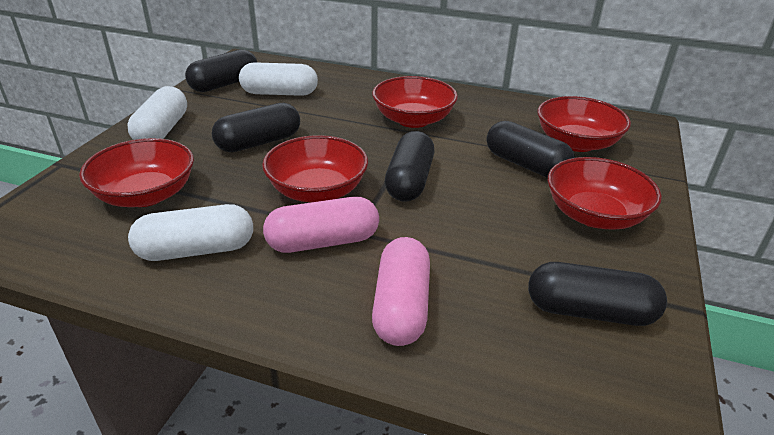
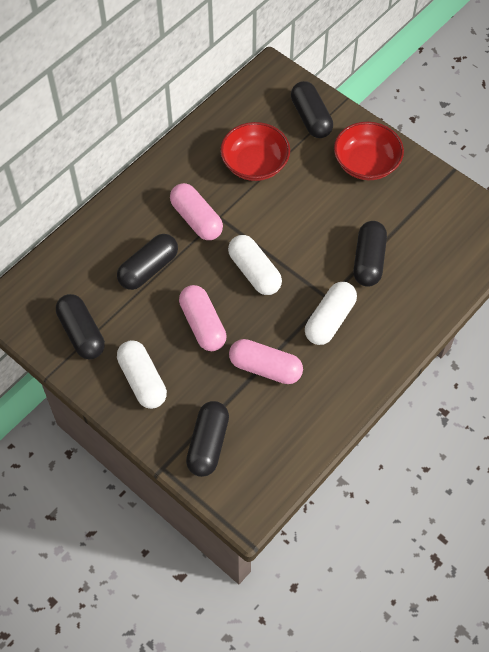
pink capsule: 2 -> 3
red bowl: 5 -> 2

